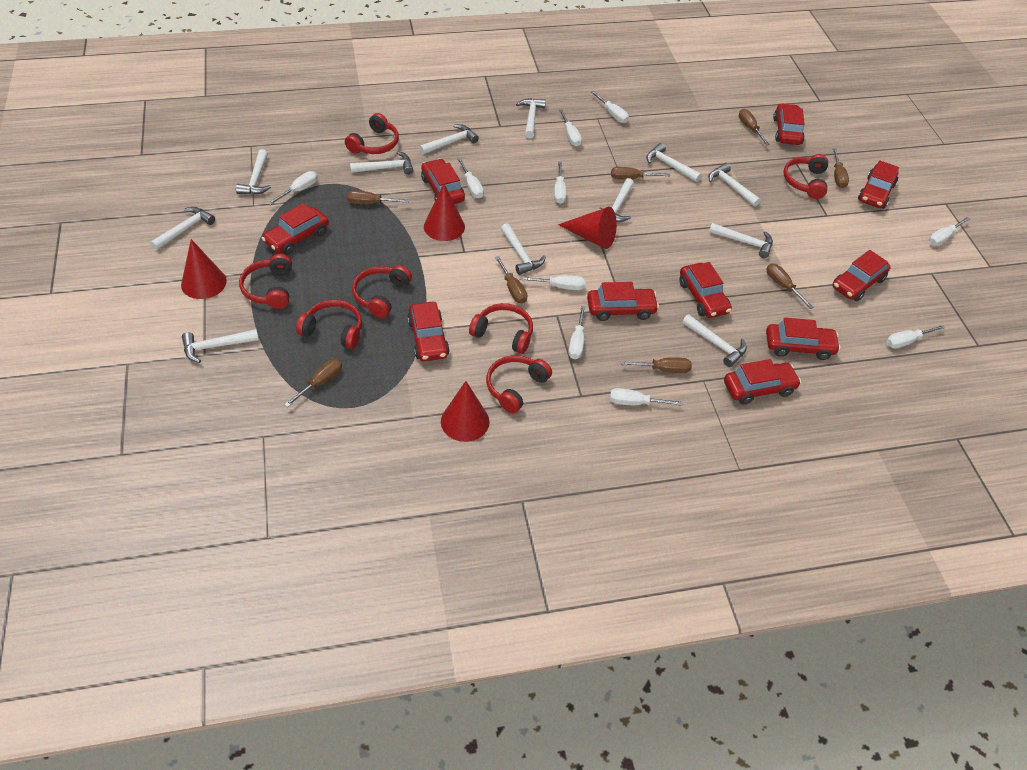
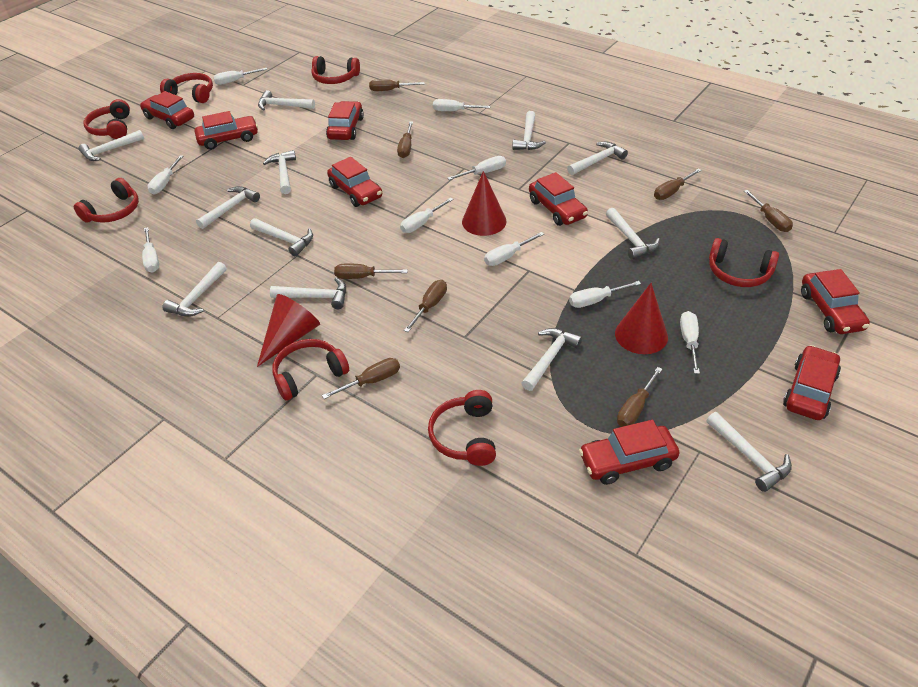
red car: 10 -> 8
red cone: 4 -> 3
white screwdriver: 10 -> 9

